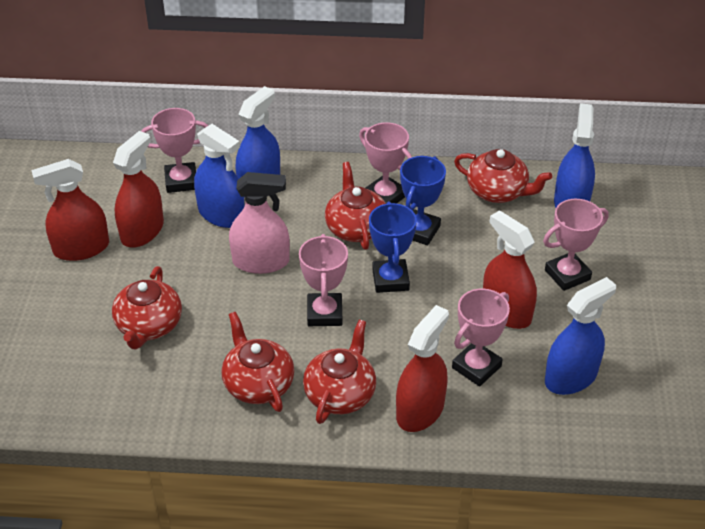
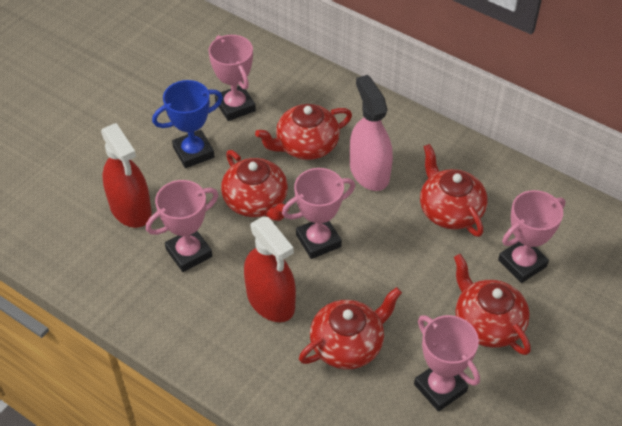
blue spray bottle: 4 -> 0
blue trophy: 2 -> 1
red spray bottle: 4 -> 2

